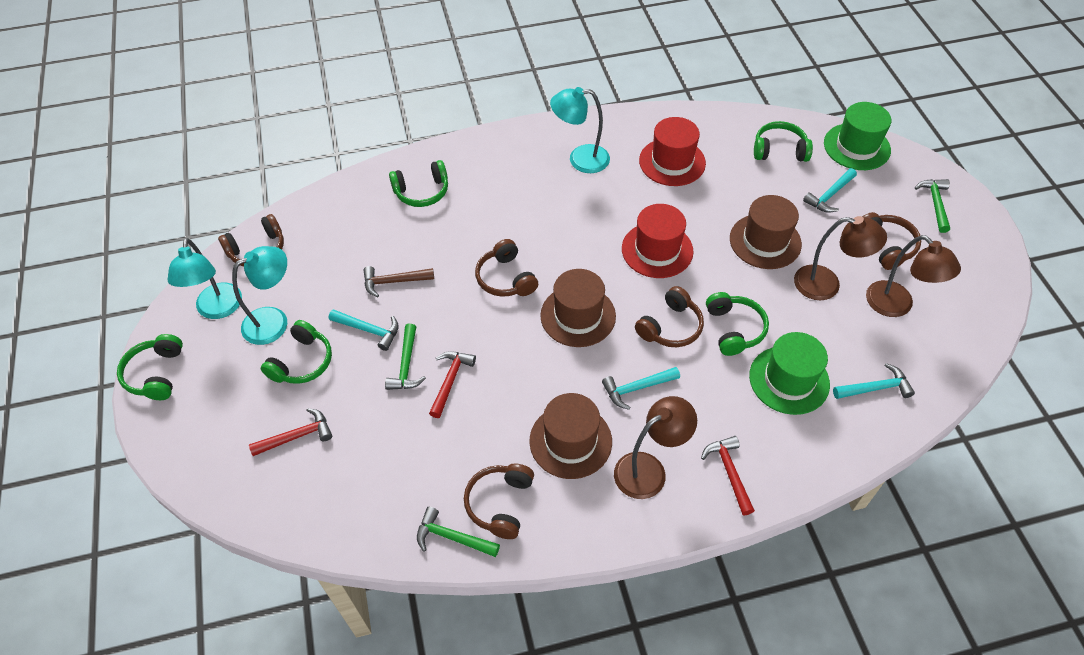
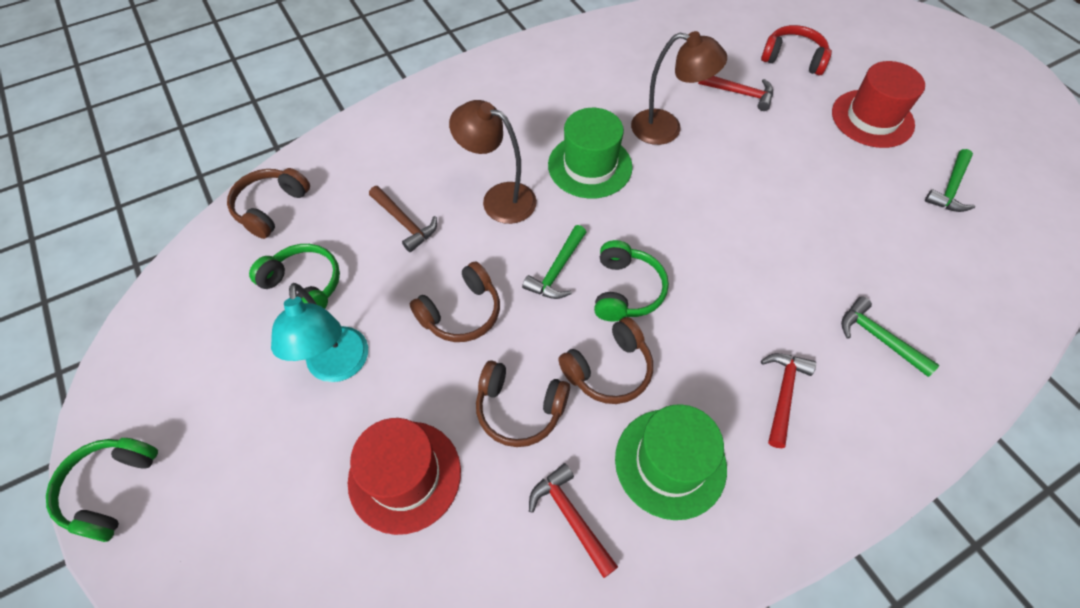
brown hat: 3 -> 0
brown headphones: 5 -> 4
brown lamp: 3 -> 2
green headphones: 5 -> 3
red headphones: 0 -> 1
turquoise hammer: 4 -> 0
turquoise lamp: 3 -> 1

